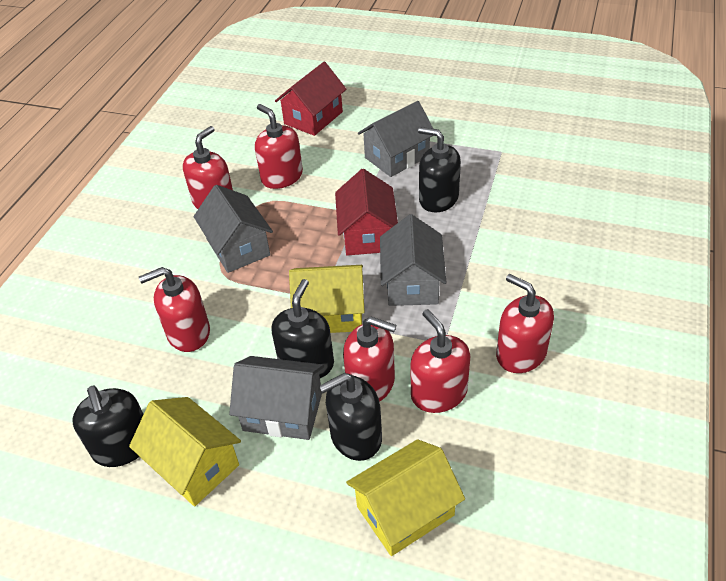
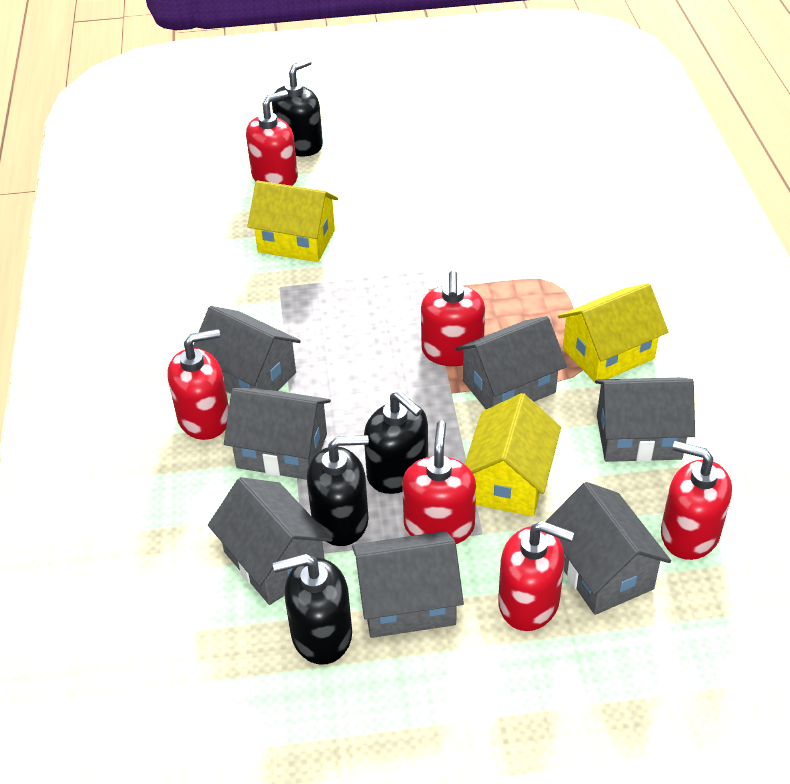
grey house: 4 -> 7
red house: 2 -> 0

